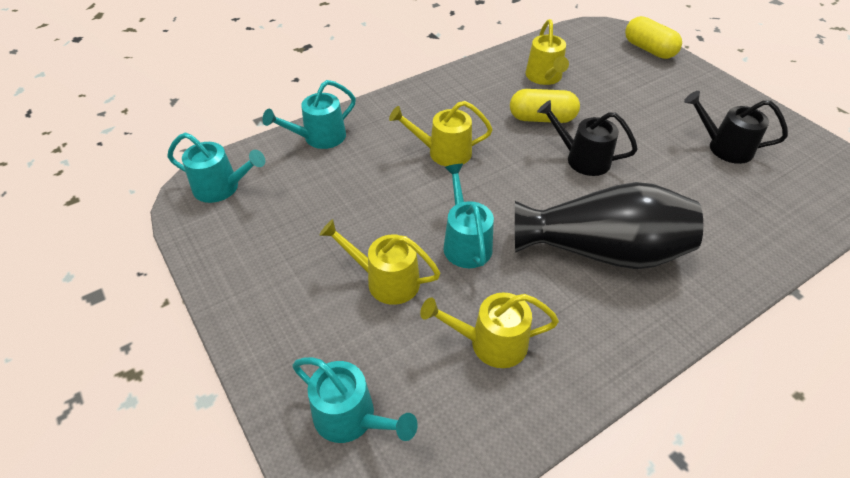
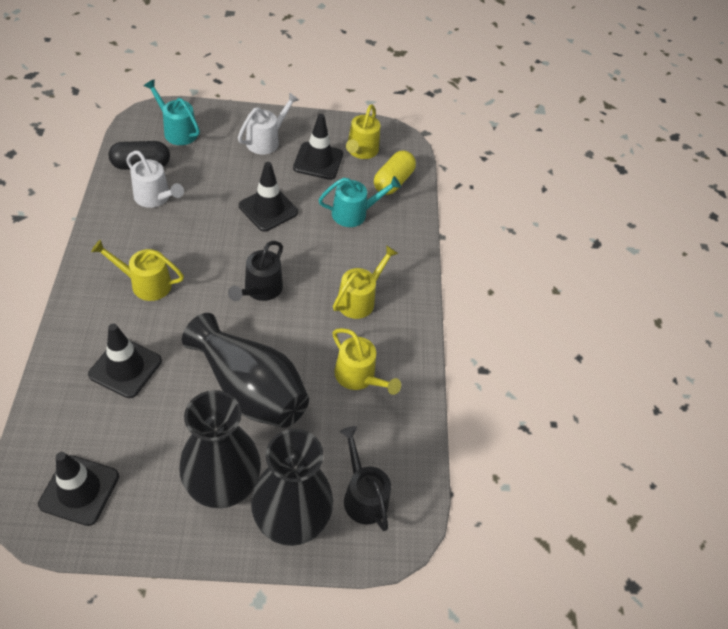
black capsule: 0 -> 1
black traffic cone: 0 -> 4
black vase: 1 -> 3
turquoise watering can: 4 -> 2
white watering can: 0 -> 2
yellow capsule: 2 -> 1

